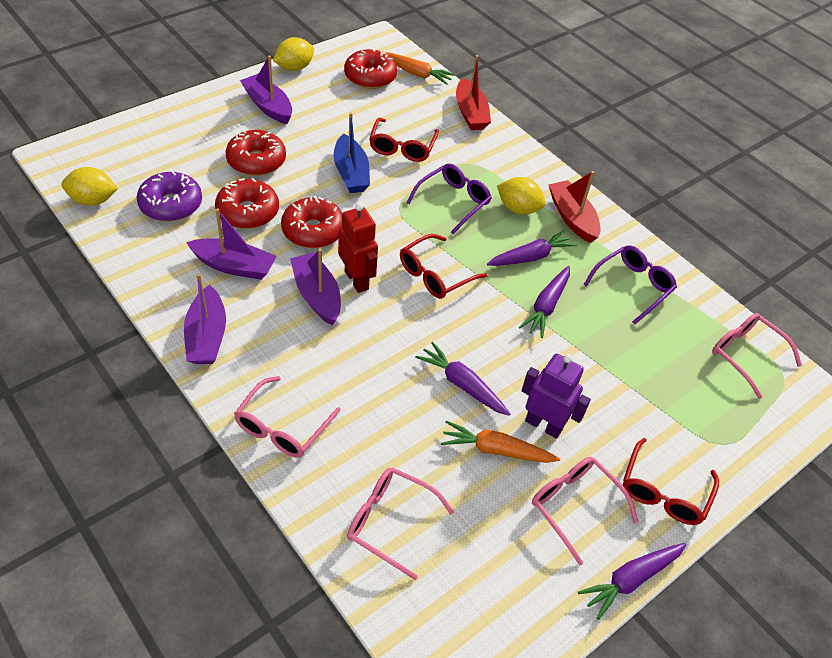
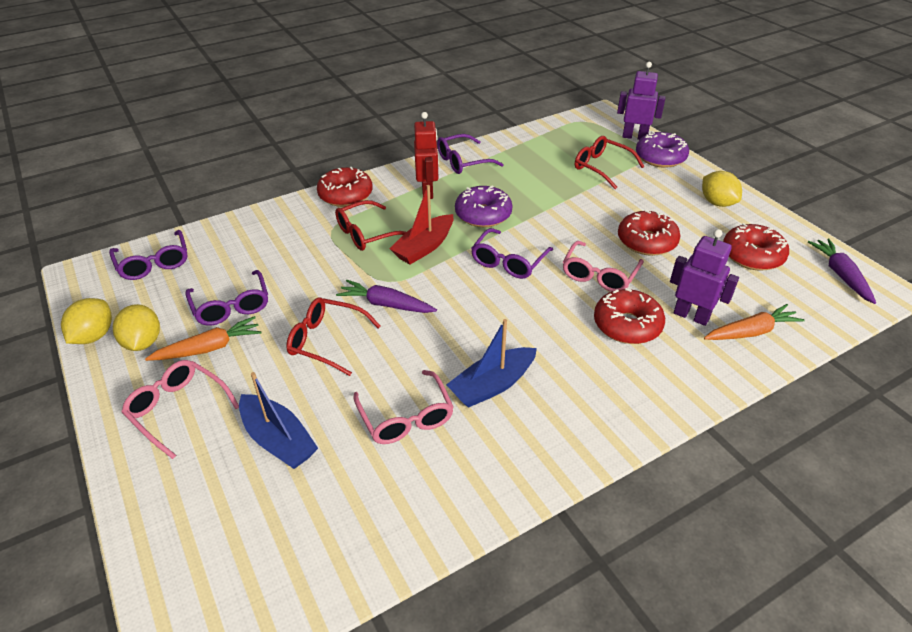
blue boat: 1 -> 2
pink glasses: 4 -> 3
purple boat: 4 -> 0
purple carrot: 4 -> 2
purple donut: 1 -> 2
purple glasses: 2 -> 4
purple robot: 1 -> 2
red boat: 2 -> 1

